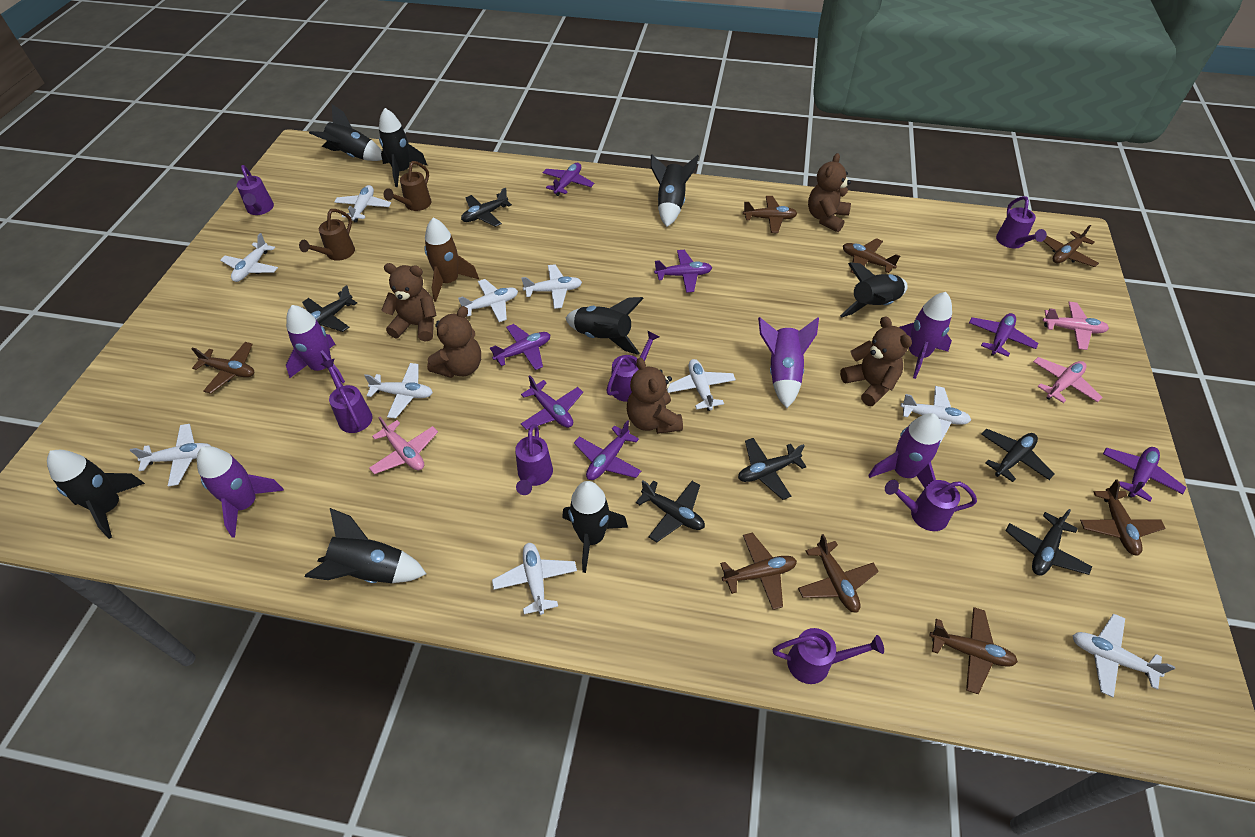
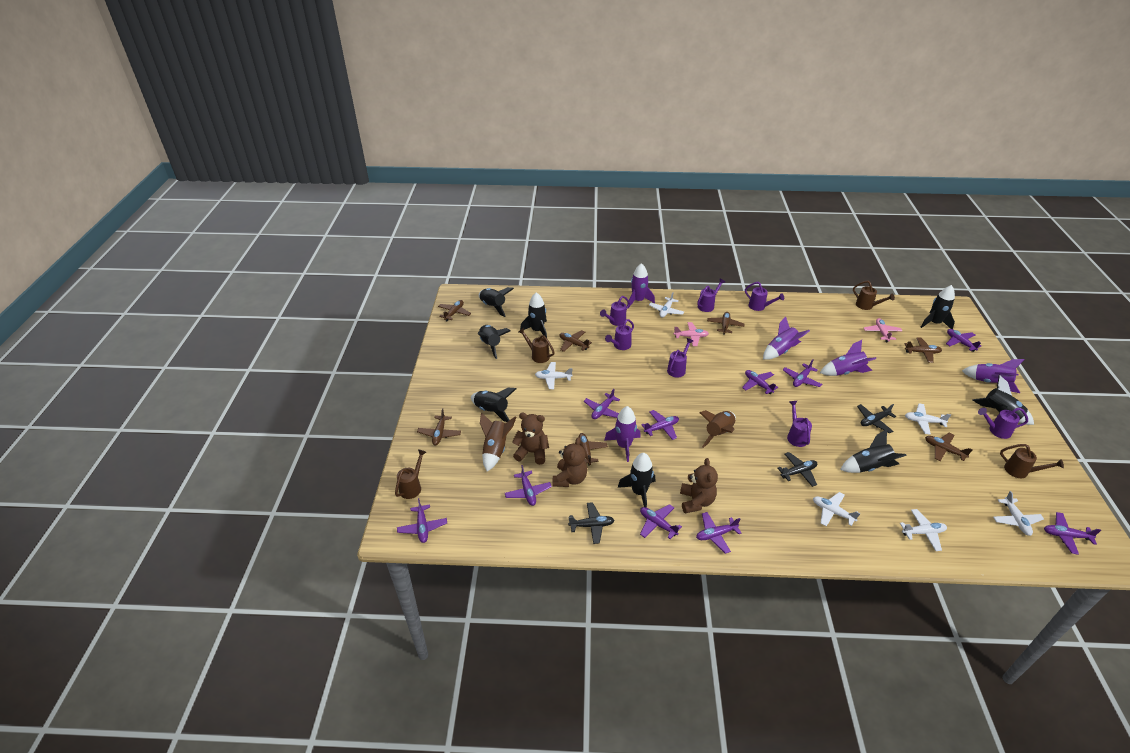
black plane: 6 -> 3
brown plane: 8 -> 7
brown rocket: 1 -> 2
brown teddy bear: 5 -> 3
brown watering can: 2 -> 4
pink plane: 3 -> 2
purple plane: 7 -> 10
white plane: 10 -> 6

